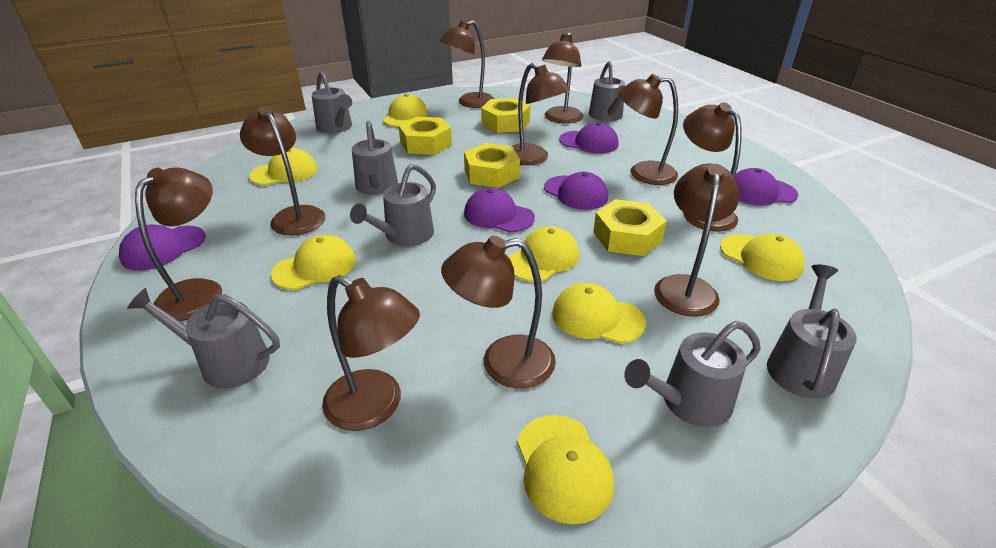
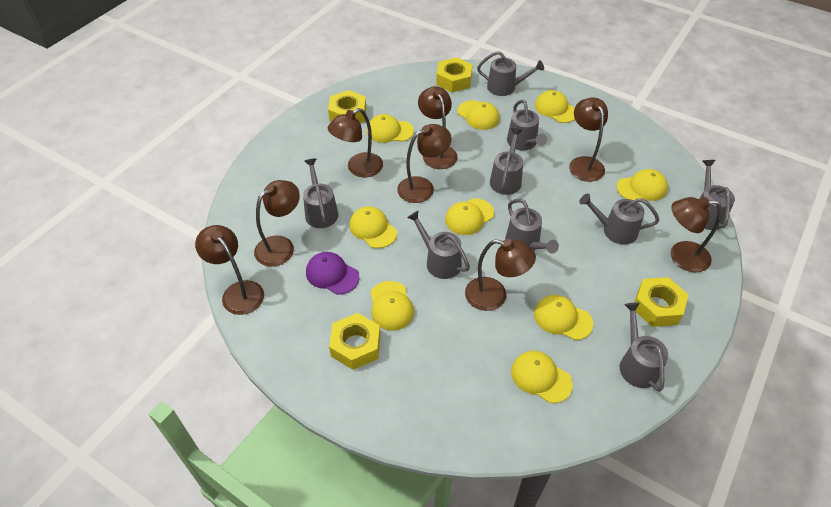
brown lamp: 10 -> 8
grey watering can: 7 -> 9
purple cap: 5 -> 1
yellow cap: 7 -> 9

